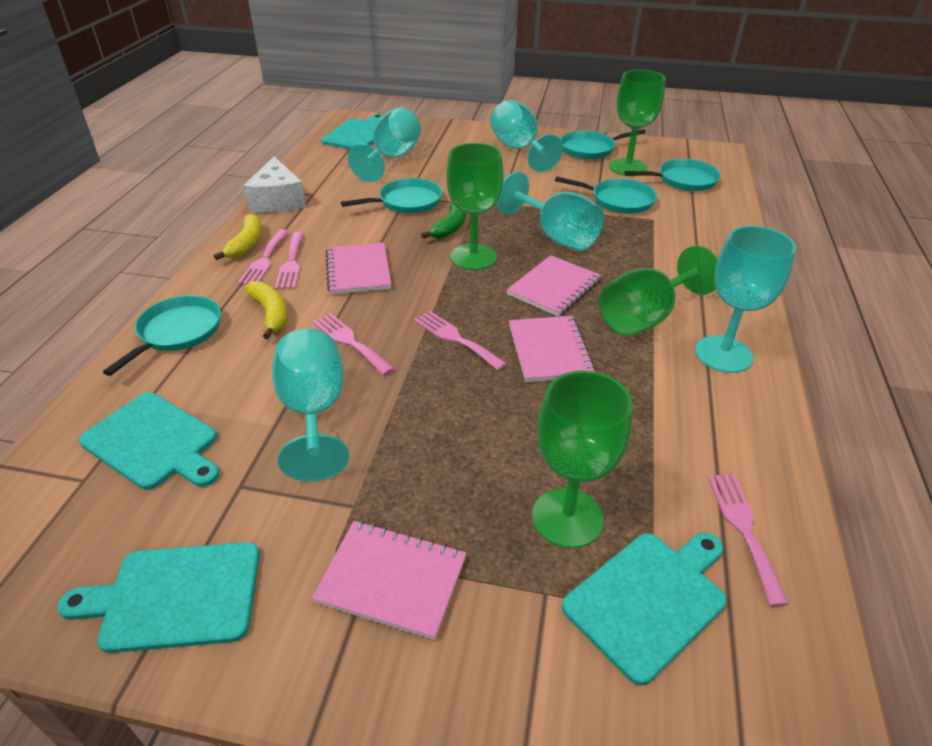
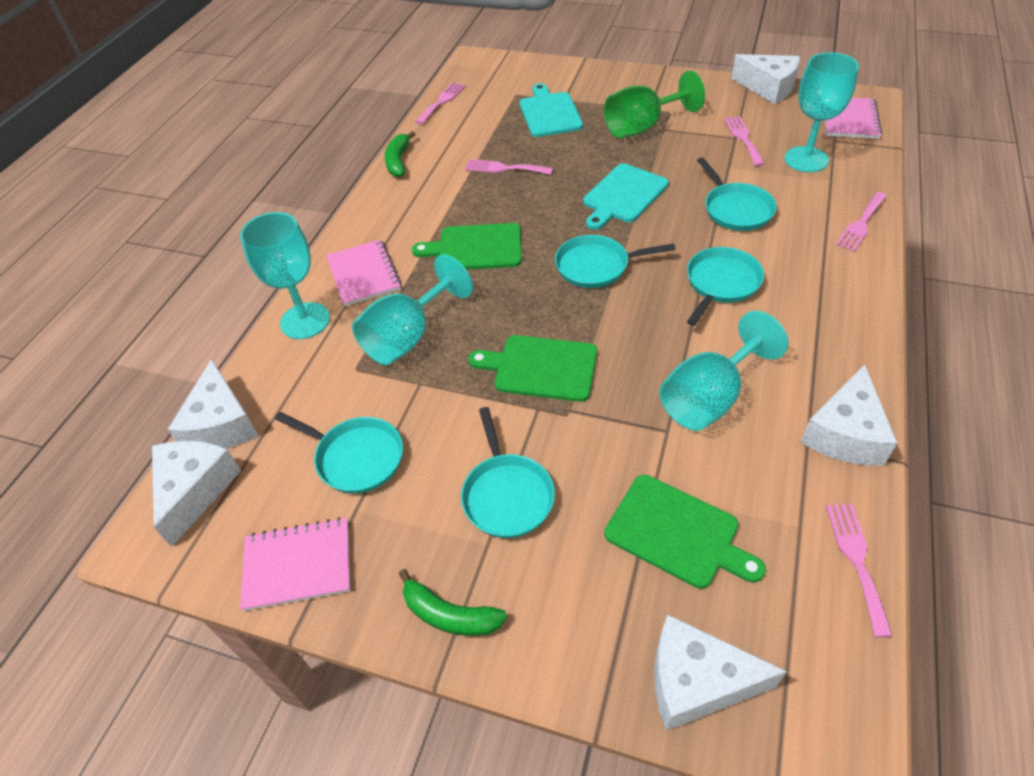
green banana: 1 -> 2
green cutting board: 0 -> 3
green goblet: 4 -> 1
pink notebook: 4 -> 3
turquoise cutting board: 4 -> 2
turquoise goblet: 5 -> 4
white cheese: 1 -> 5
yellow banana: 2 -> 0

